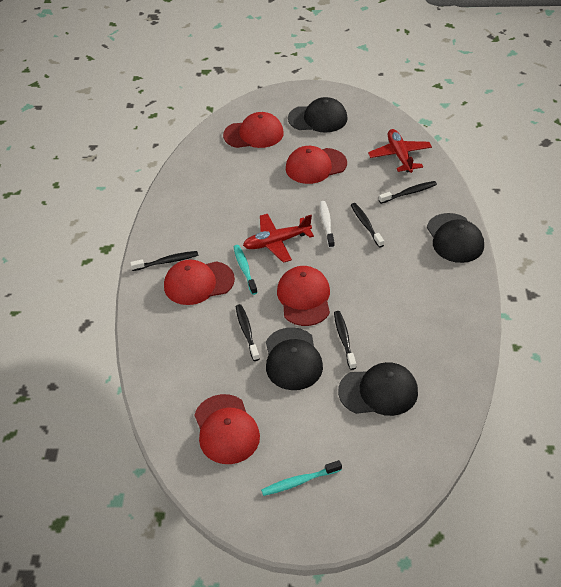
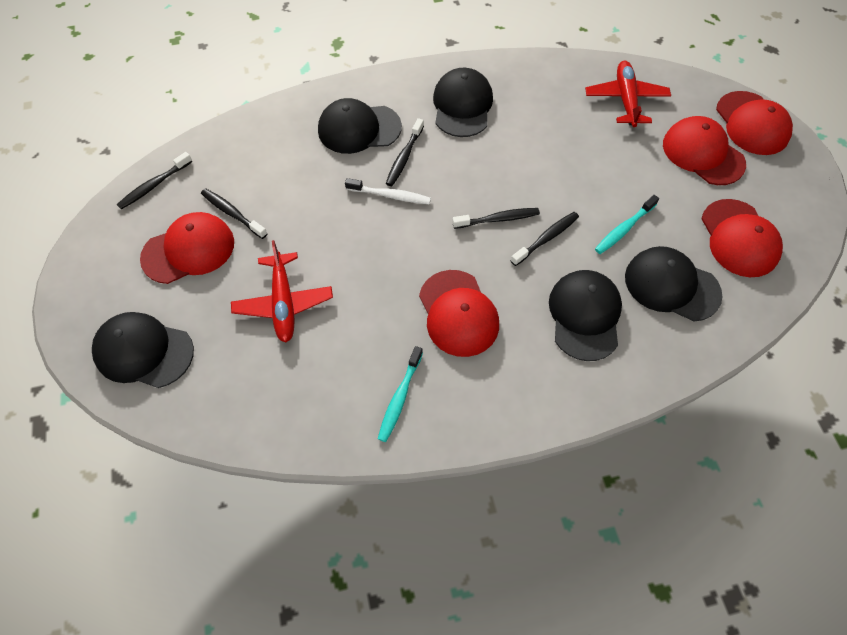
black cap: 4 -> 5

